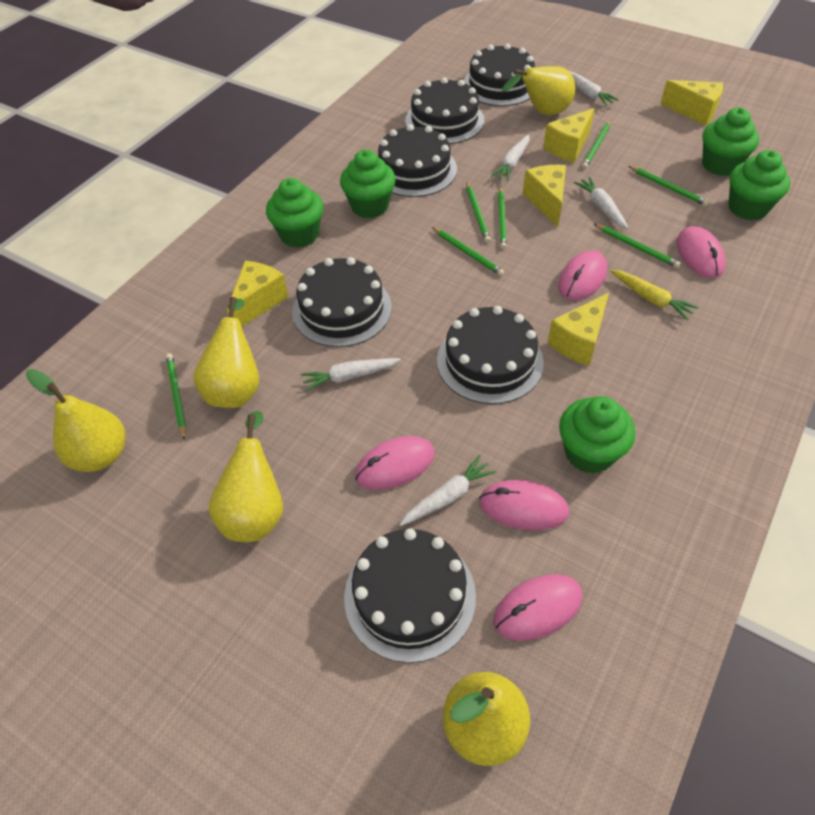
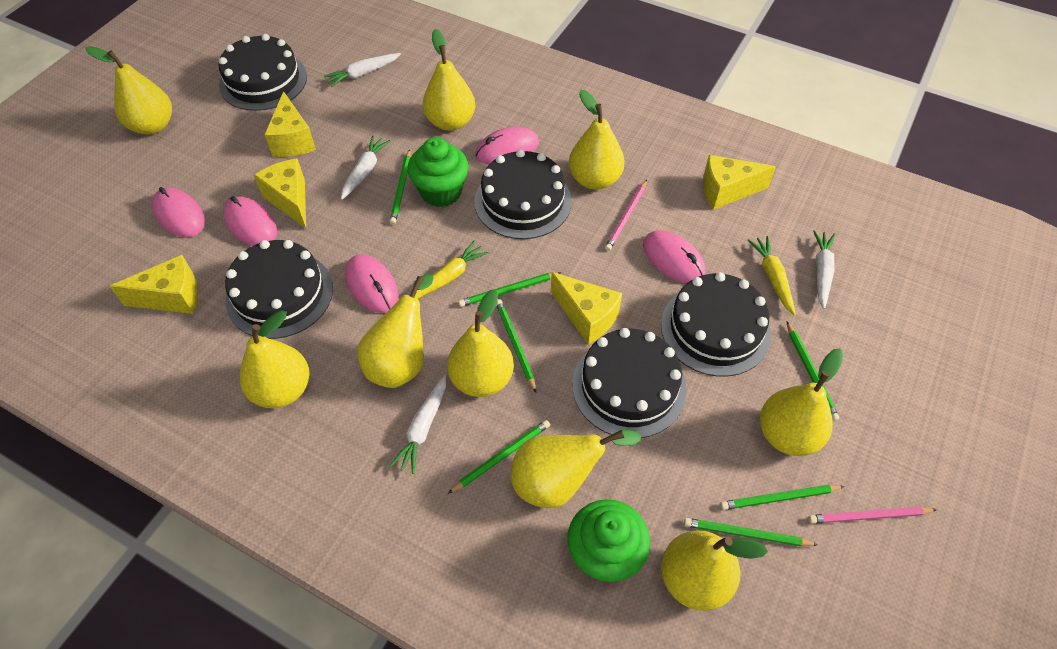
black cake: 6 -> 5
green cupcake: 5 -> 2
pink pencil: 0 -> 2
white carrot: 5 -> 4
yellow carrot: 1 -> 2
yellow pear: 5 -> 9

